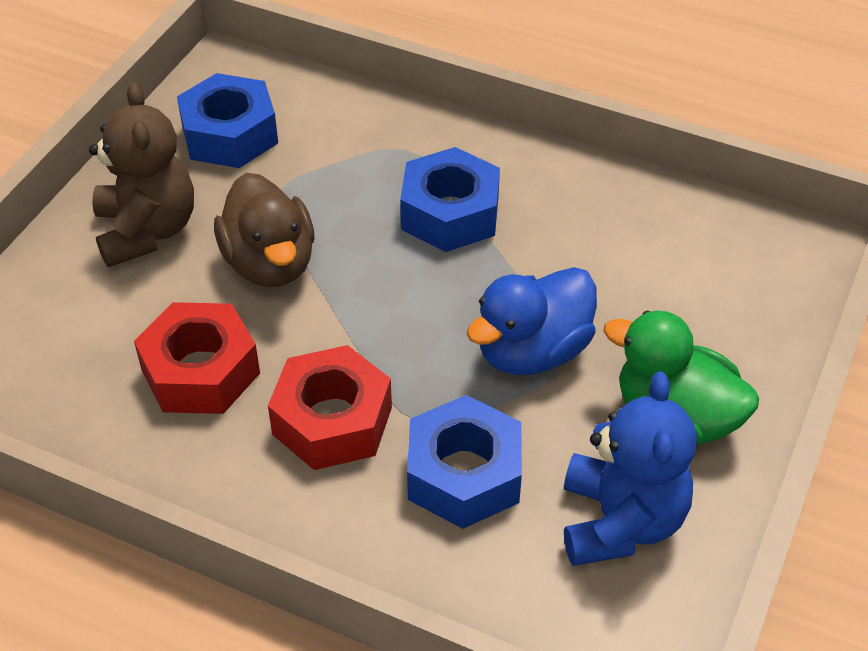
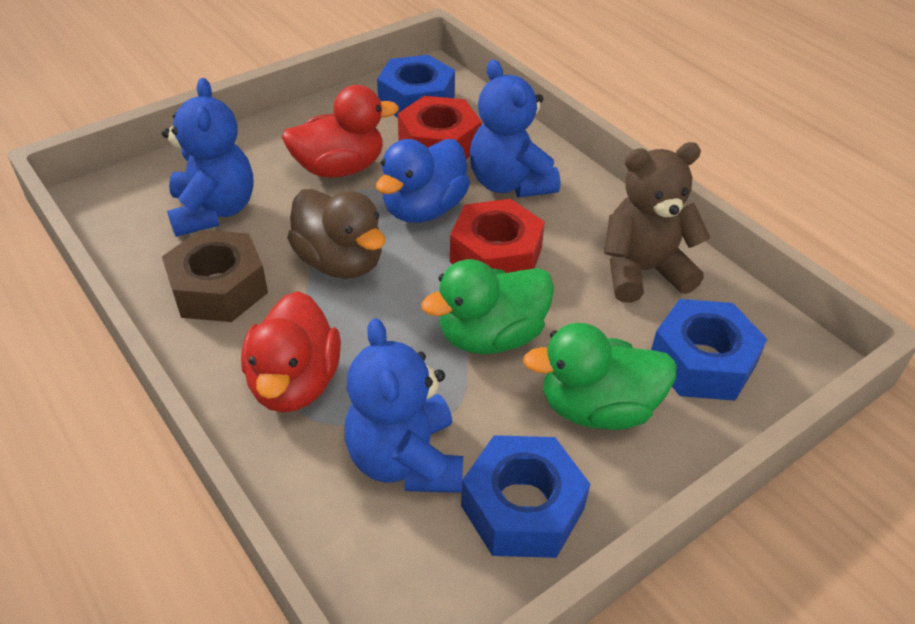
blue teddy bear: 1 -> 3
brown nut: 0 -> 1
green duck: 1 -> 2
red duck: 0 -> 2

